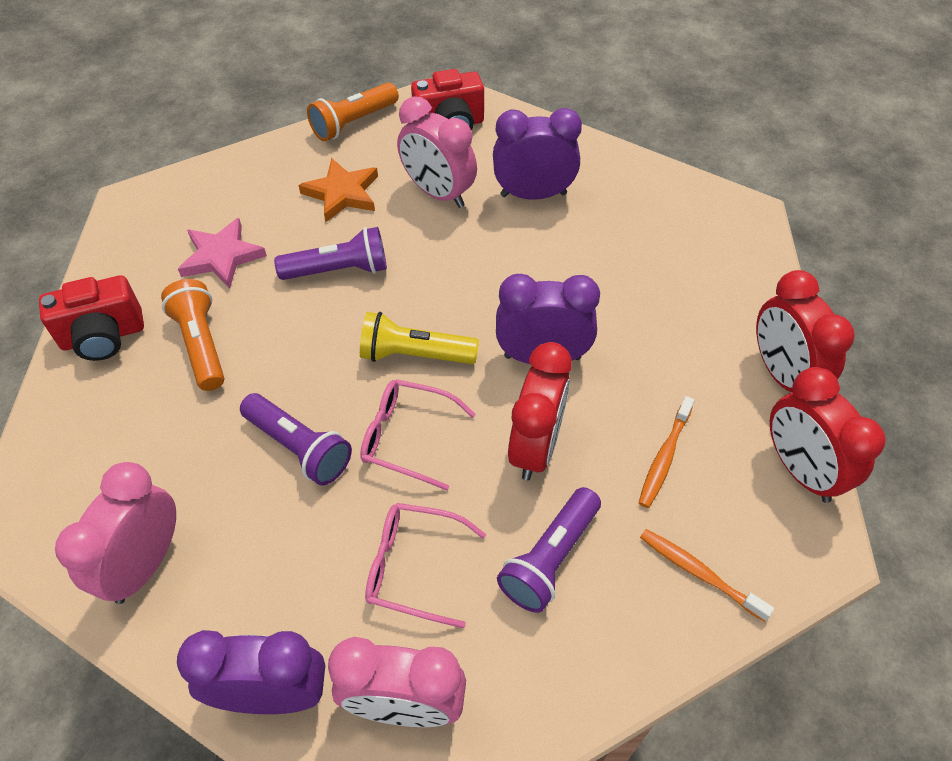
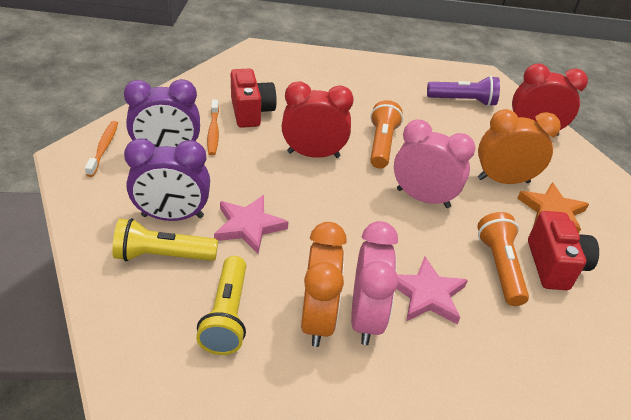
orange clock: 0 -> 2
pink clock: 3 -> 2
pink glasses: 2 -> 0
pink star: 1 -> 2
purple clock: 3 -> 2
purple flashlight: 3 -> 1
red clock: 3 -> 2
yellow flashlight: 1 -> 2

